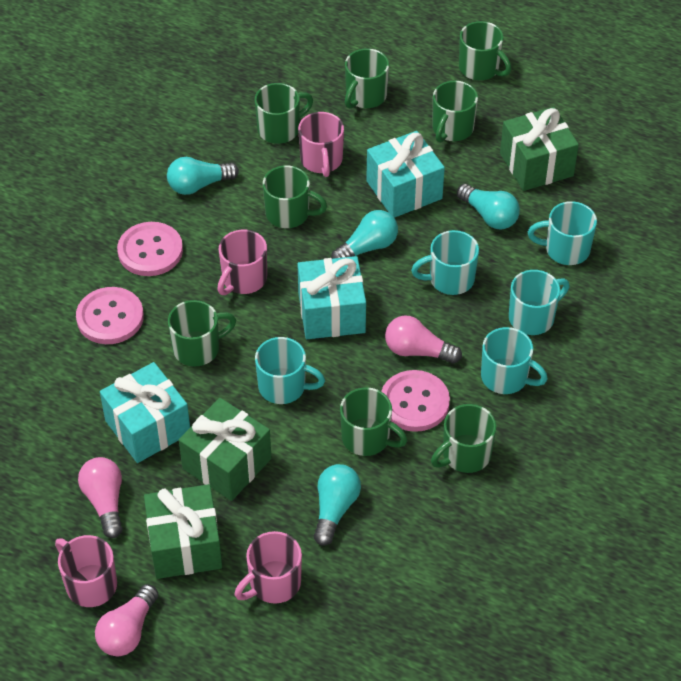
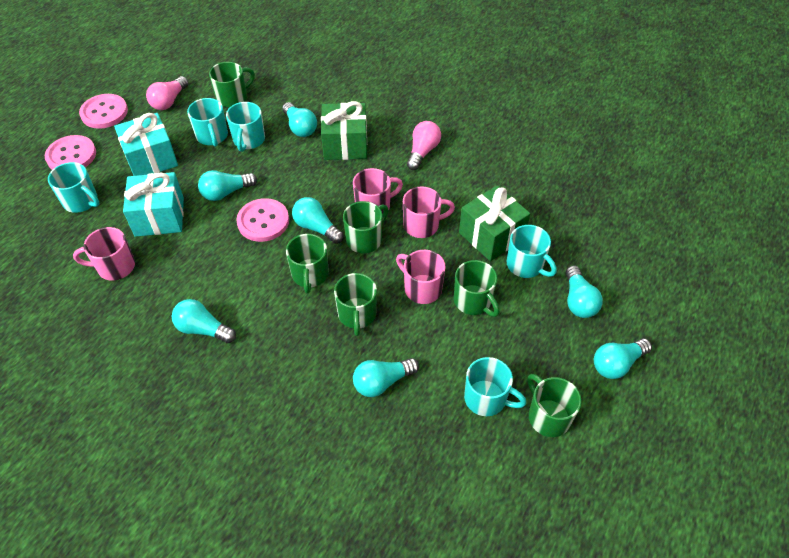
green gift: 3 -> 2
green mug: 8 -> 6
pink light bulb: 3 -> 2
turquoise gift: 3 -> 2
turquoise light bulb: 4 -> 7

